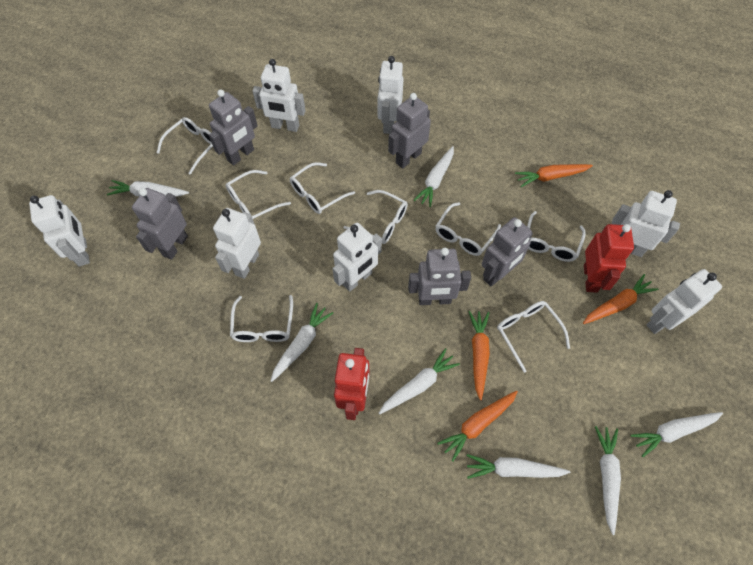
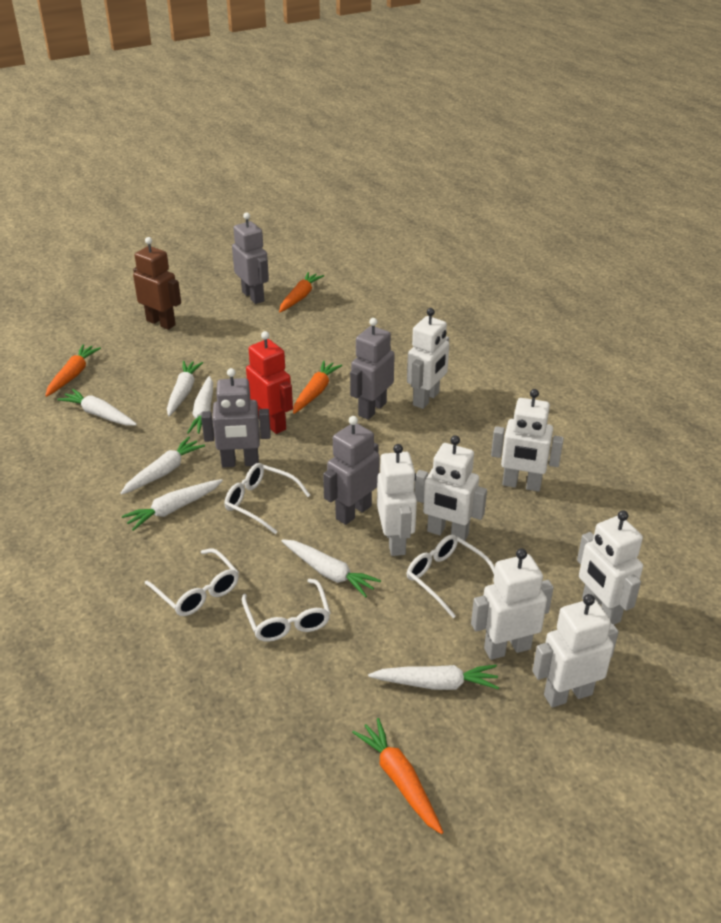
brown robot: 0 -> 1
grey robot: 5 -> 4
red robot: 2 -> 1
white glasses: 8 -> 4

